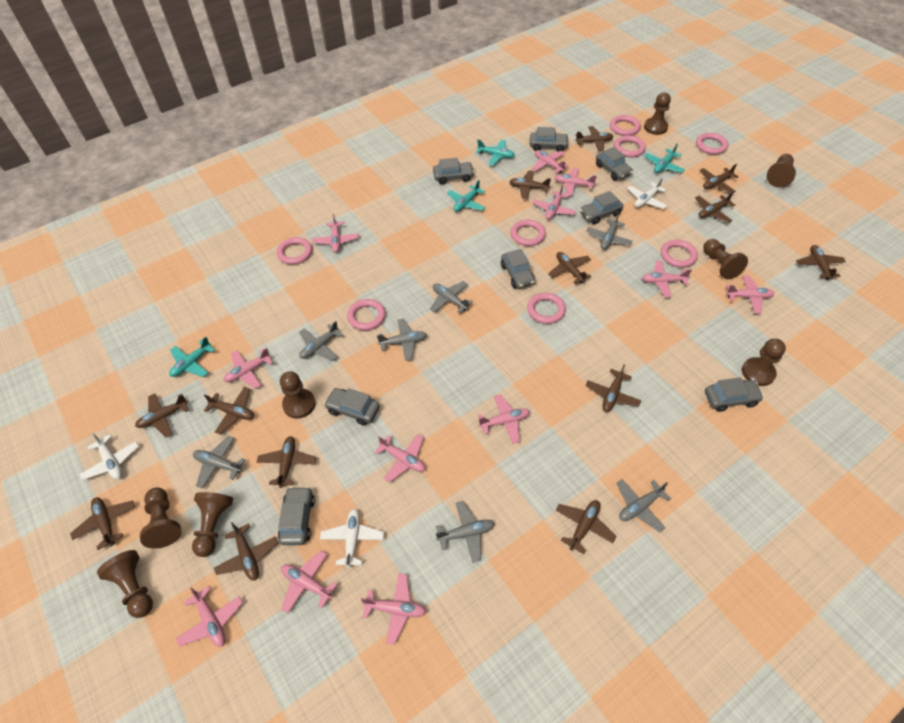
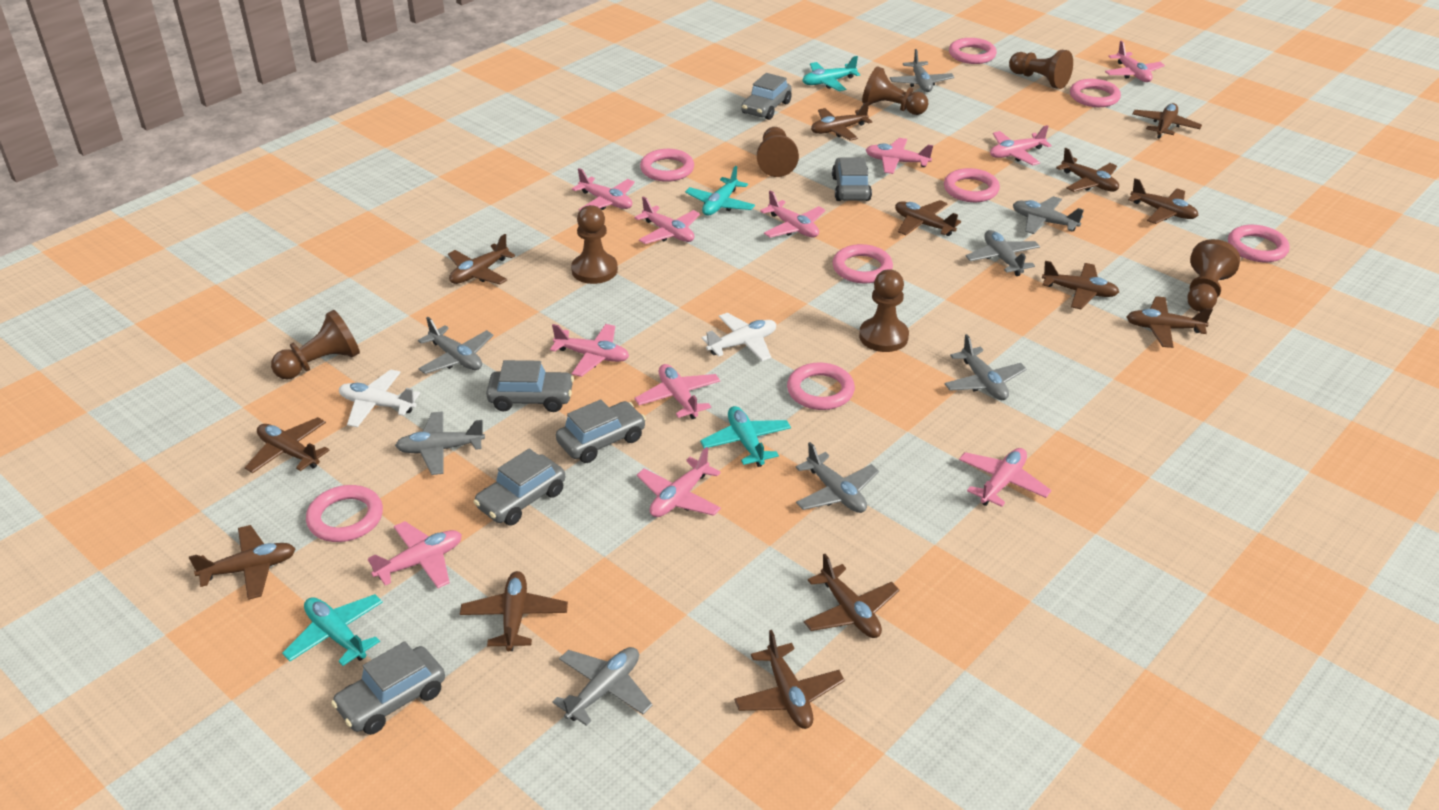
brown pawn: 8 -> 7
grey car: 8 -> 6
grey plane: 7 -> 8
pink plane: 12 -> 11
white plane: 3 -> 2

